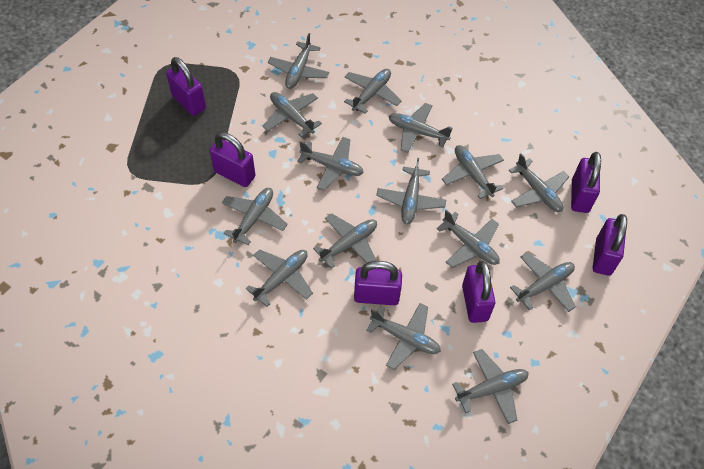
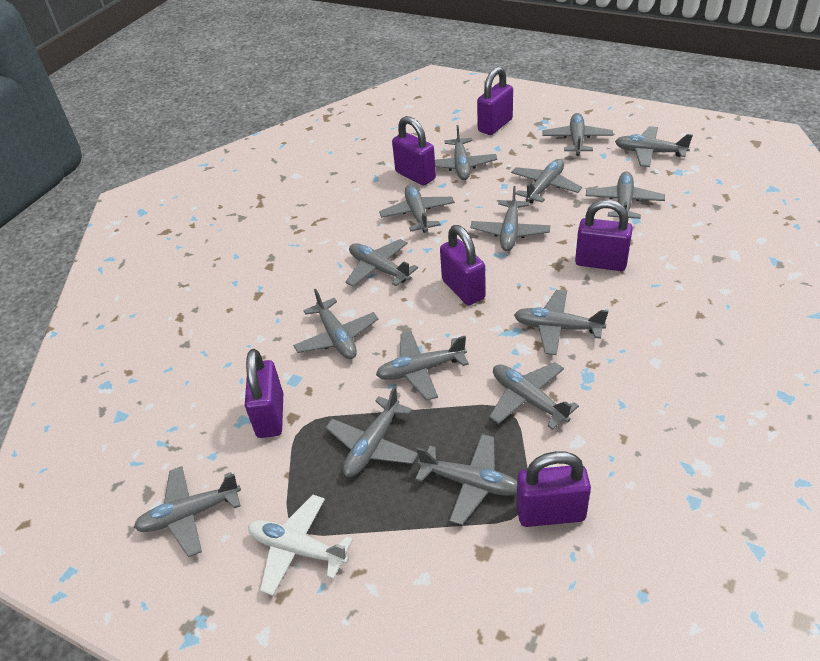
white plane: 0 -> 1

